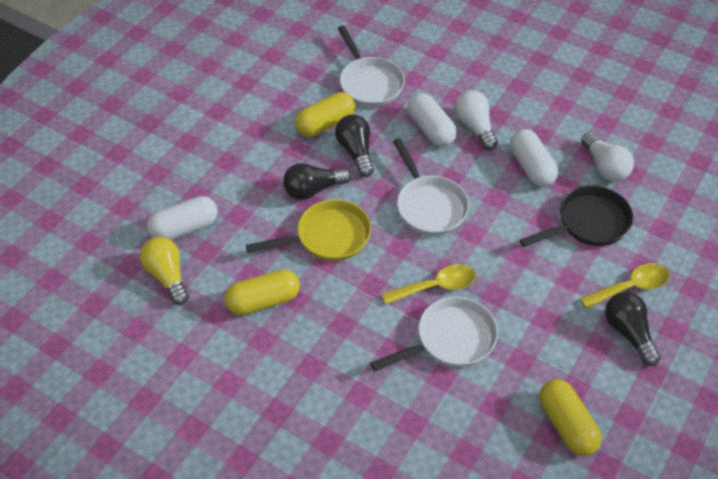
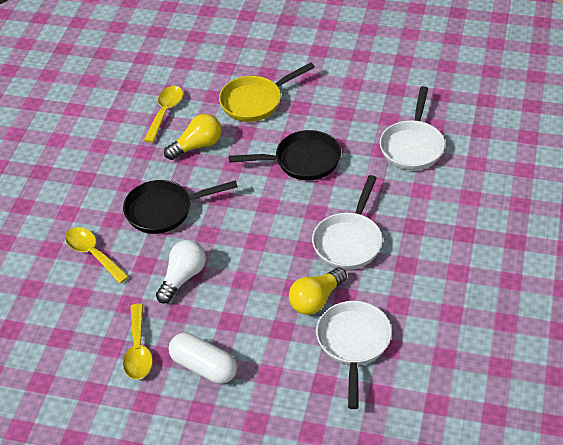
black light bulb: 3 -> 0
black pan: 1 -> 2
white capsule: 3 -> 1
white light bulb: 2 -> 1
yellow capsule: 3 -> 0
yellow light bulb: 1 -> 2
yellow spoon: 2 -> 3

